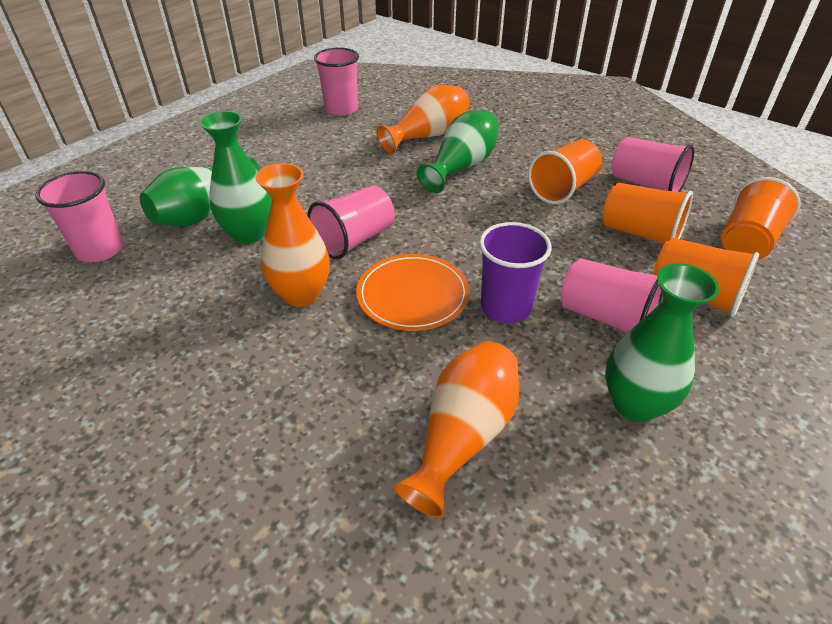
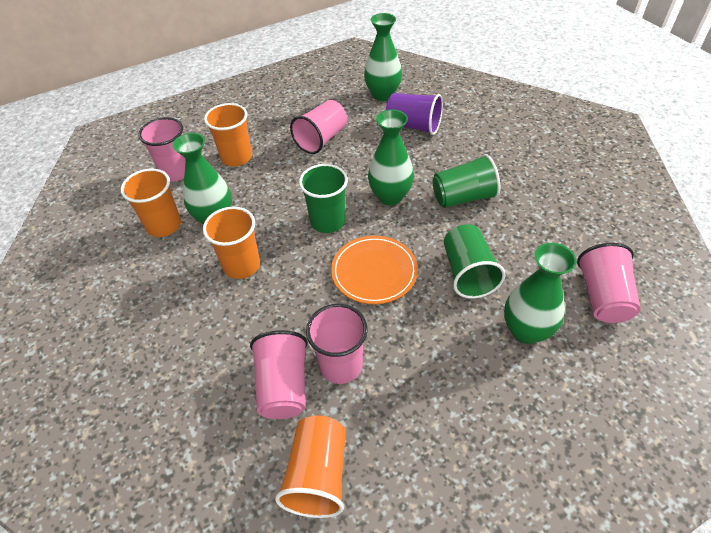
green cup: 0 -> 3
orange vase: 3 -> 0

